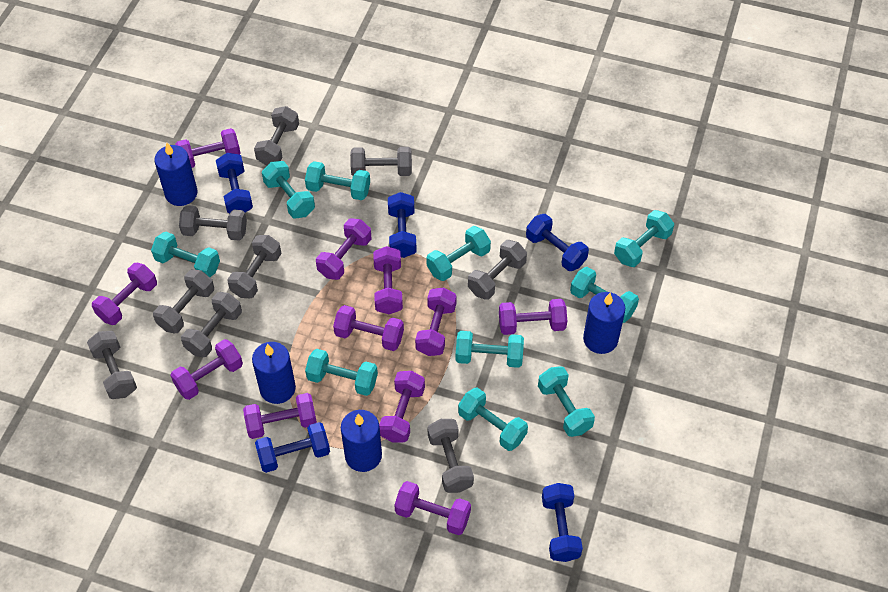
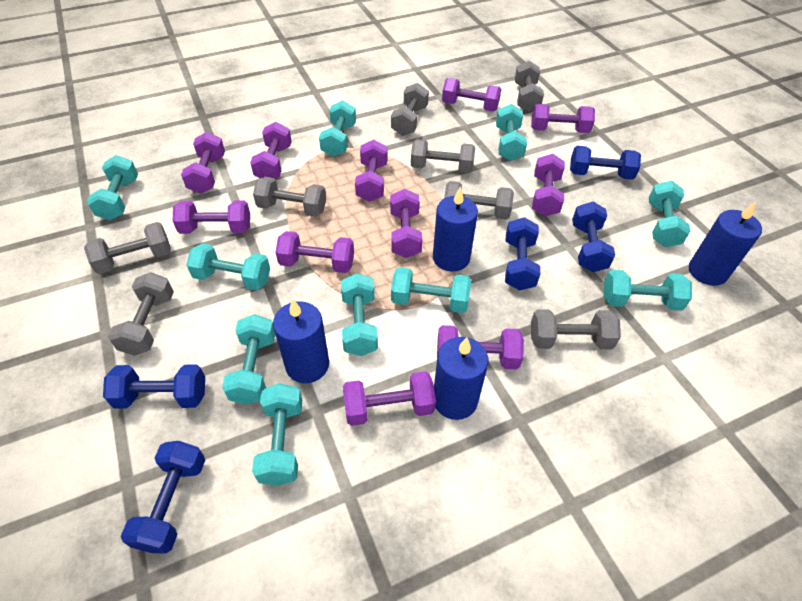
grey dumbbell: 9 -> 8

